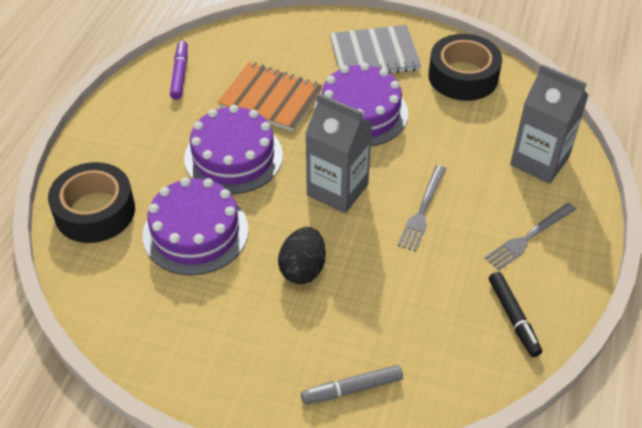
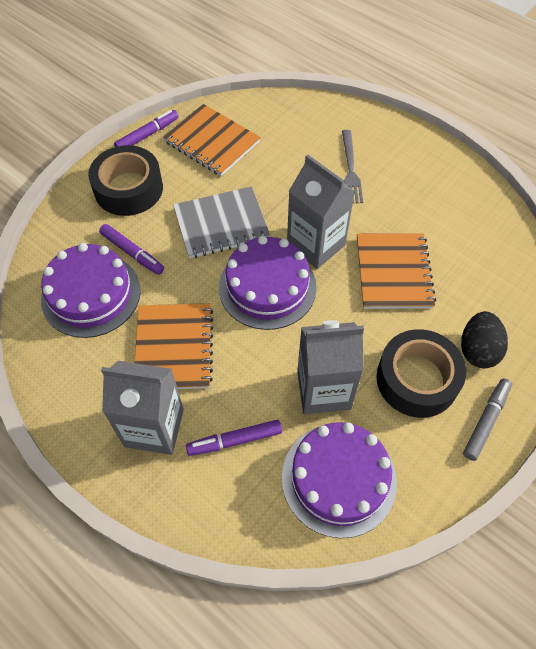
black marker: 1 -> 0
grey carton: 2 -> 3
grey fork: 2 -> 1
orange notebook: 1 -> 3
purple marker: 1 -> 3

